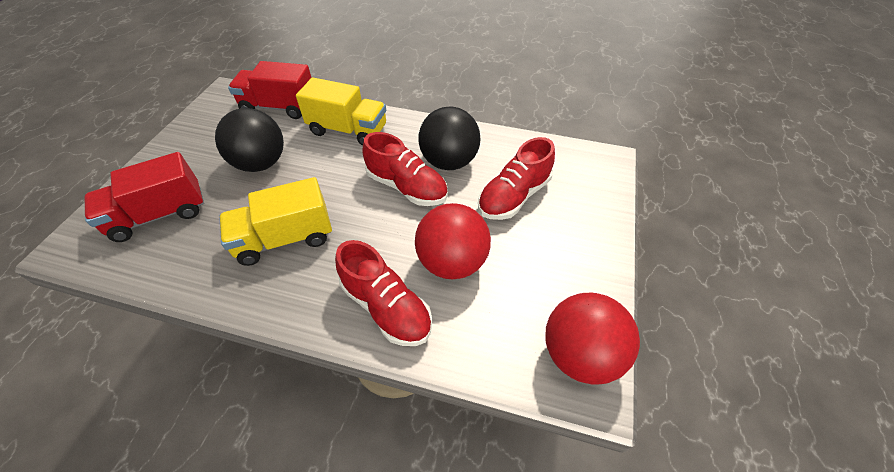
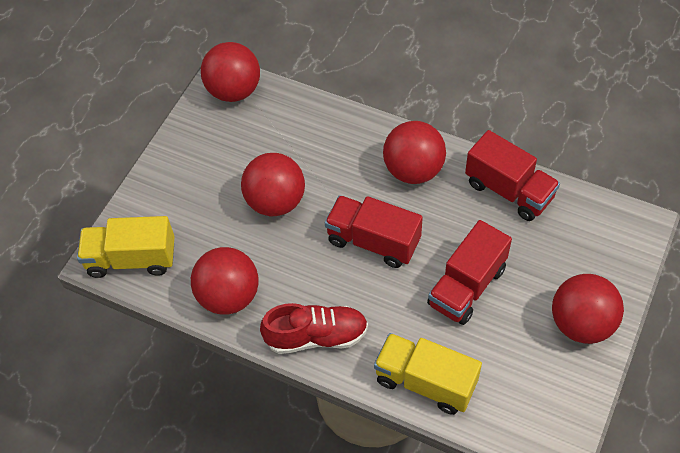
black ball: 2 -> 0
red ball: 2 -> 5
red shoe: 3 -> 1
red truck: 2 -> 3

